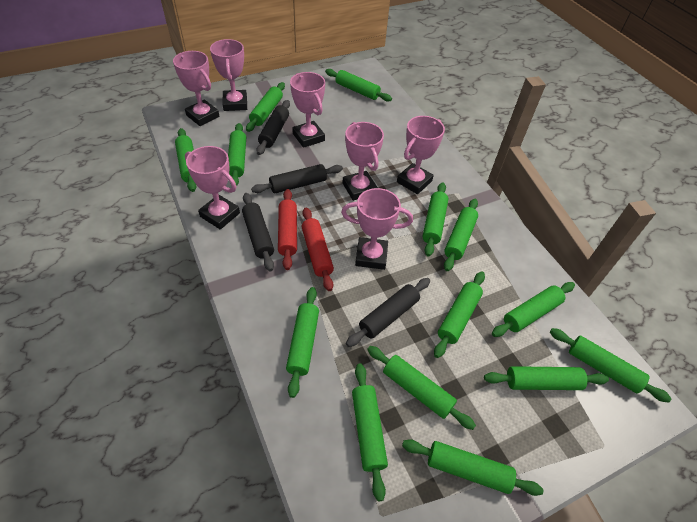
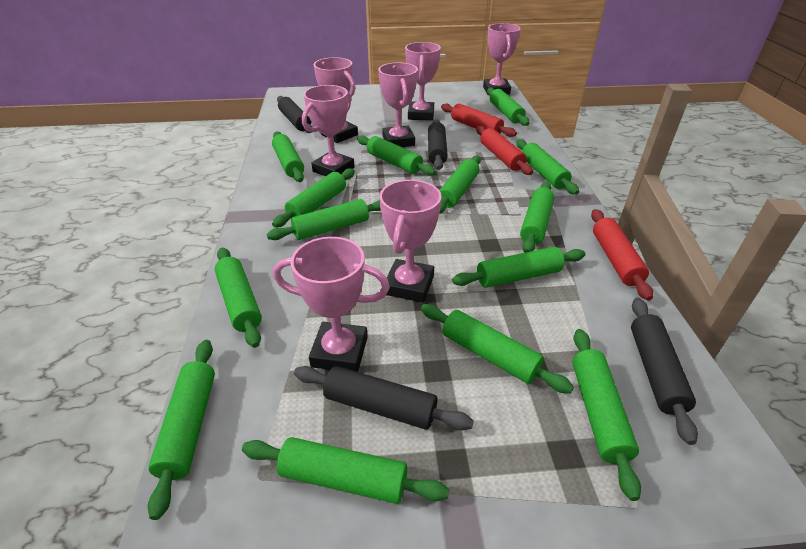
red rolling pin: 2 -> 3

